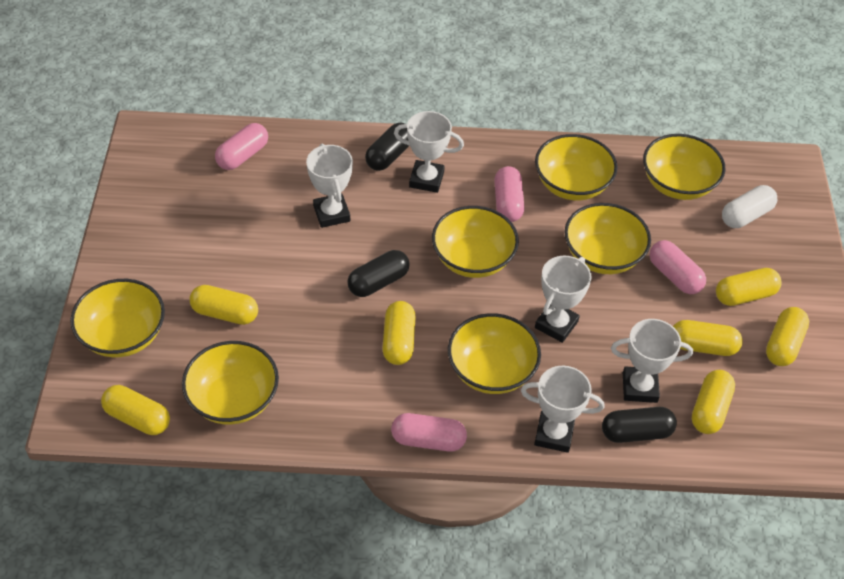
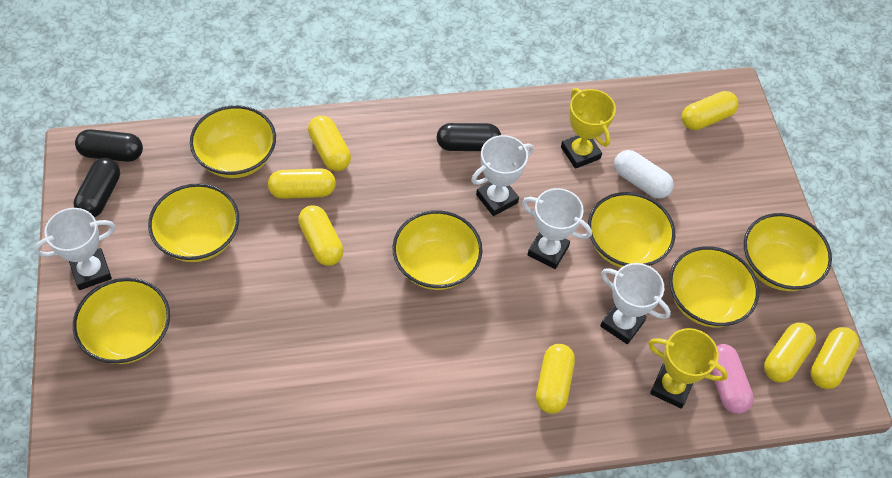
pink capsule: 4 -> 1
white trophy: 5 -> 4
yellow trophy: 0 -> 2

